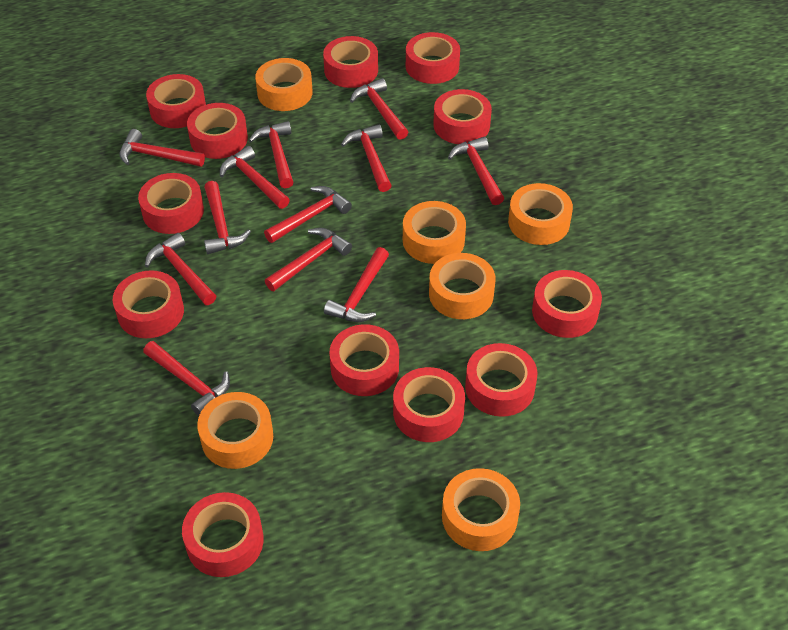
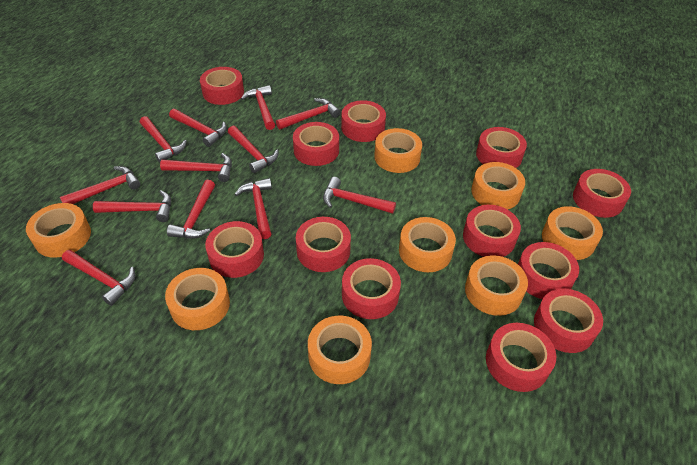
orange tape: 6 -> 8

